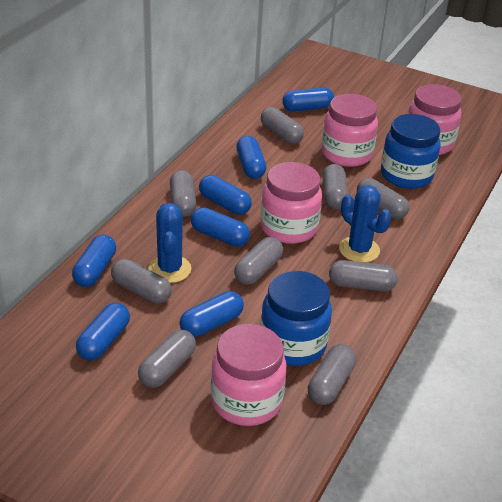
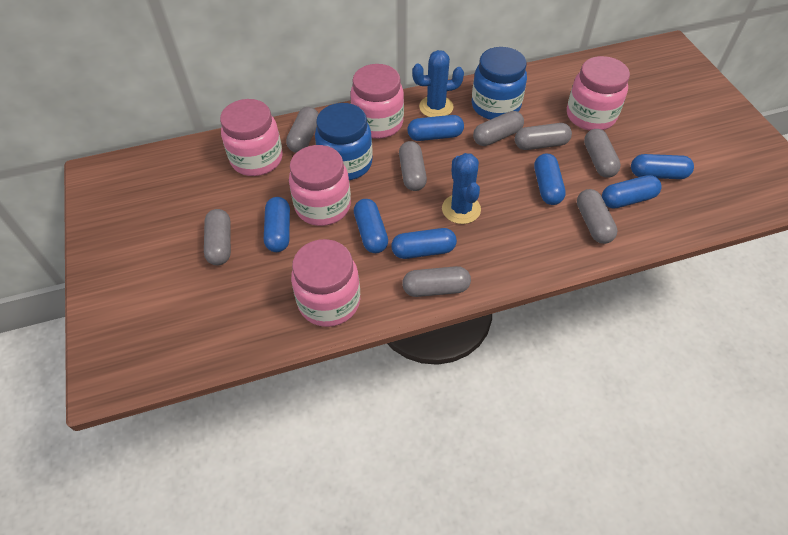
grey capsule: 9 -> 8
pink jar: 4 -> 5

